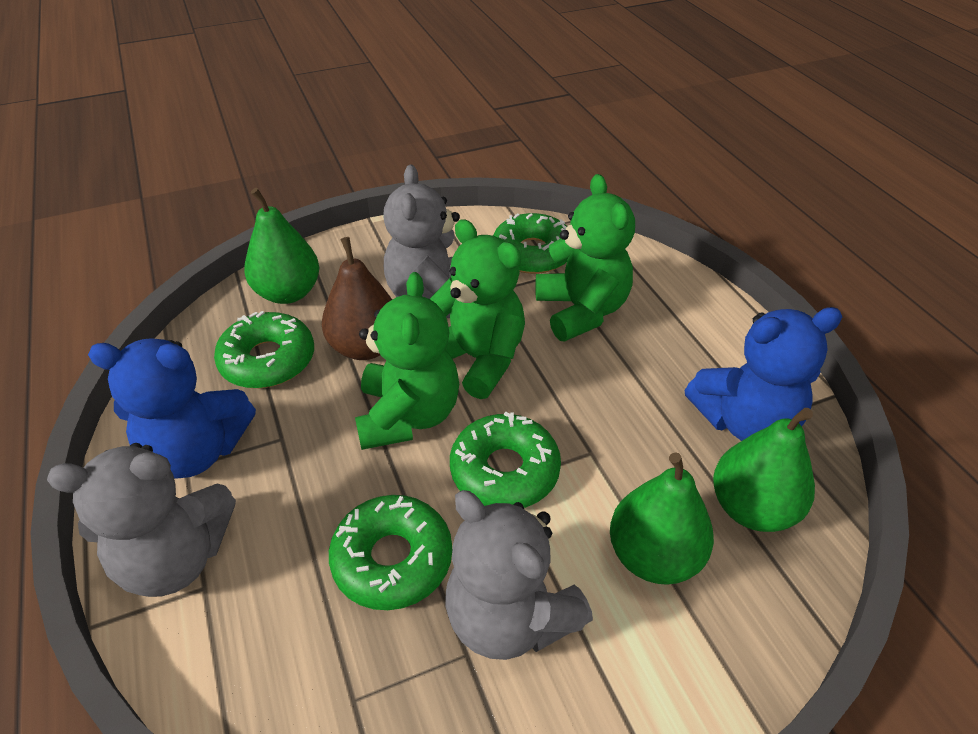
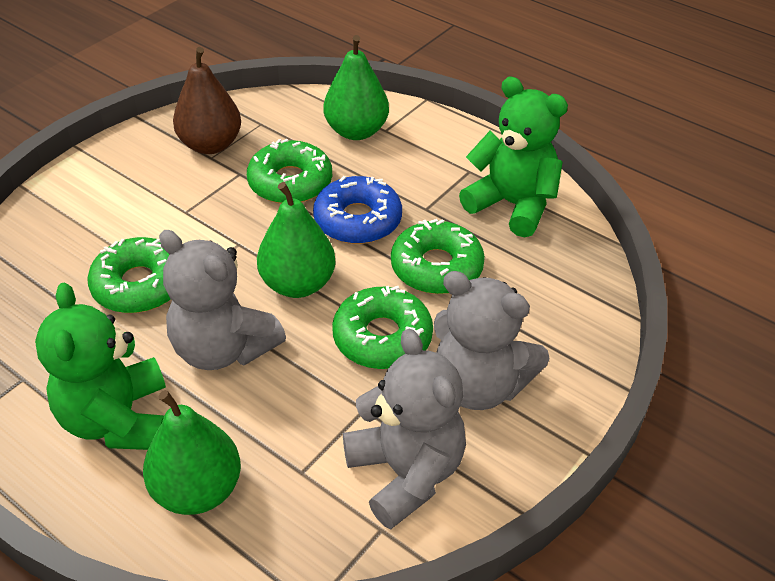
blue donut: 0 -> 1
blue teddy bear: 2 -> 0
green teddy bear: 3 -> 2

